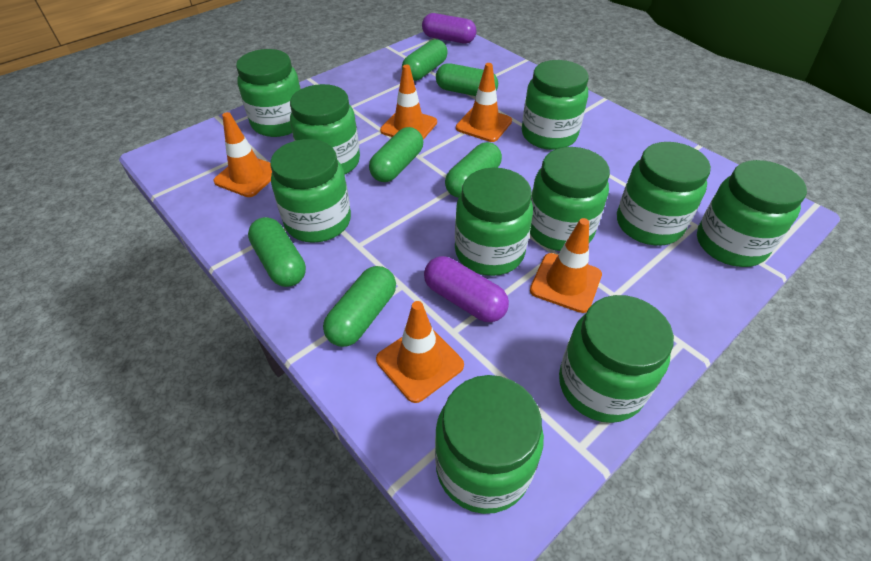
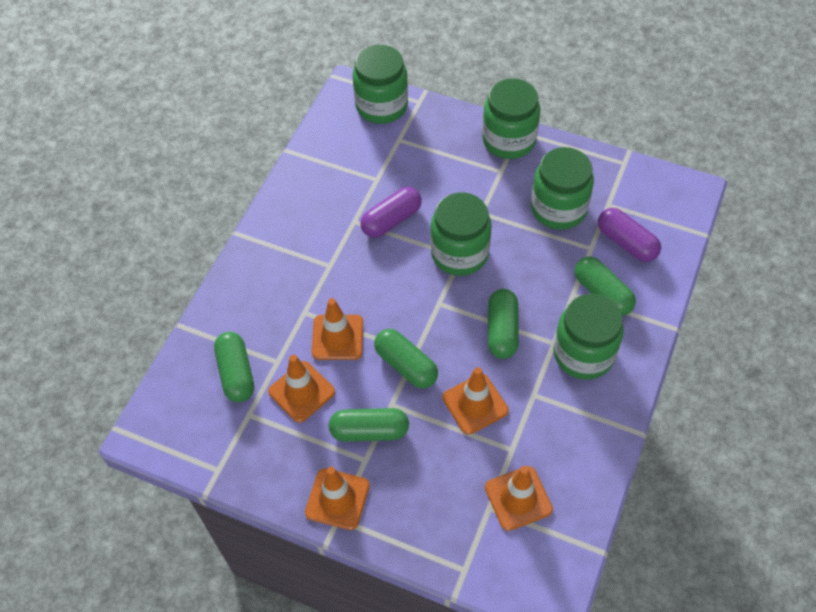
green capsule: 6 -> 5
green jar: 10 -> 5

